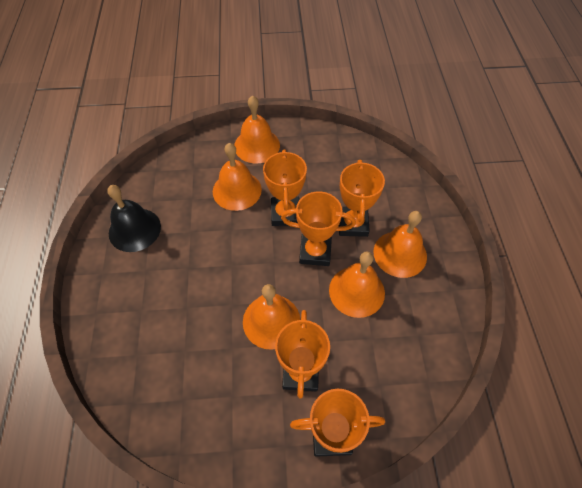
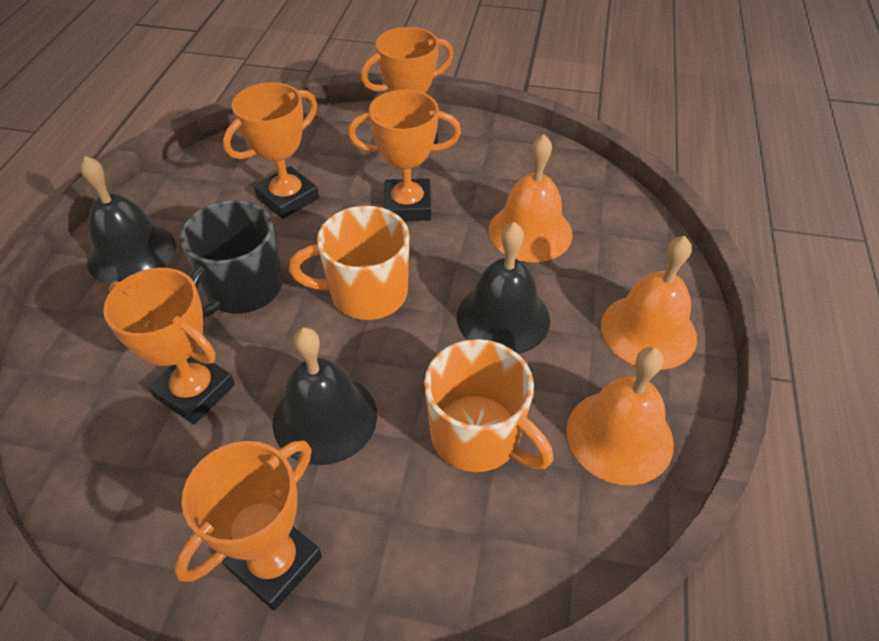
black bell: 1 -> 3
black mug: 0 -> 1
orange bell: 5 -> 3
orange mug: 0 -> 2

